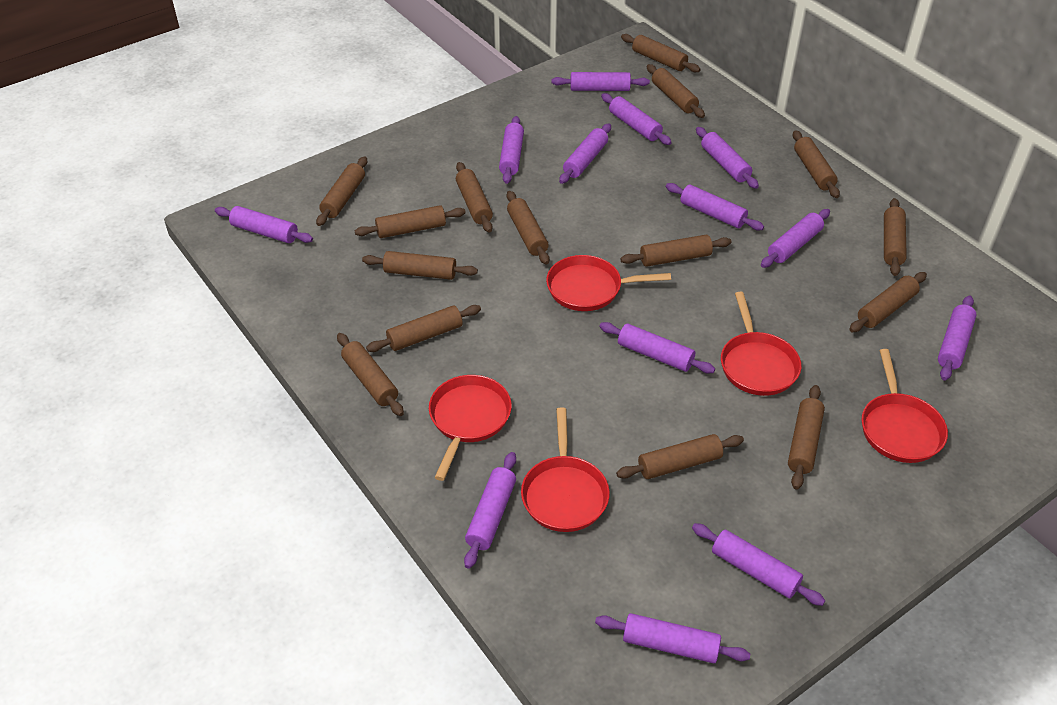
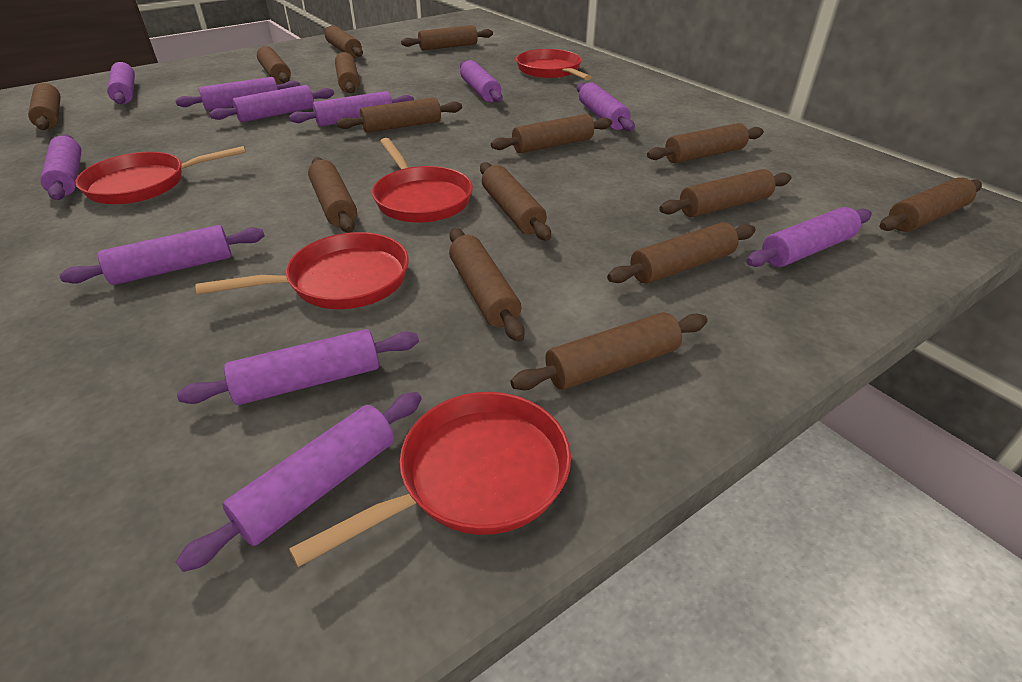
purple rolling pin: 13 -> 11

